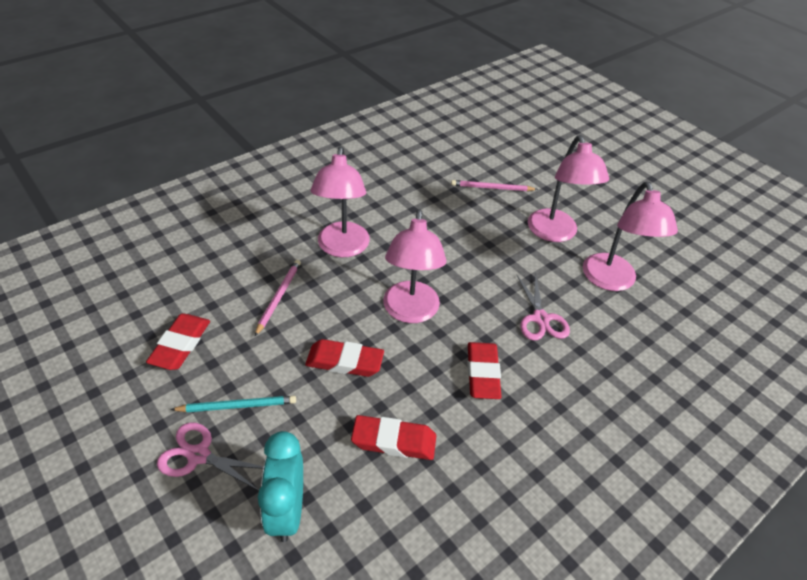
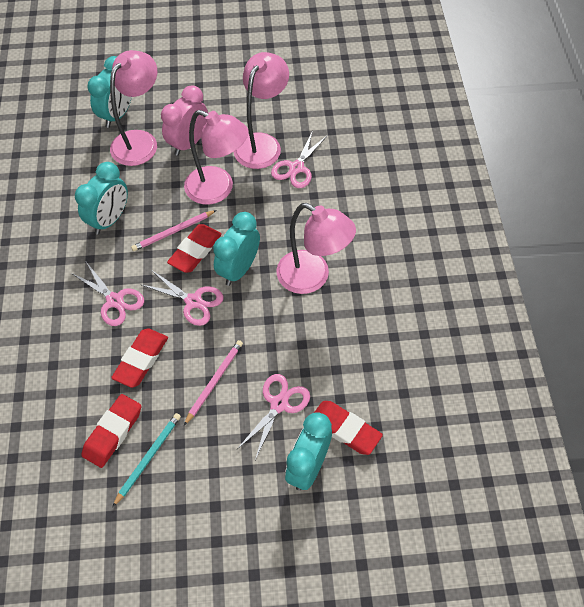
pink clock: 0 -> 1
pink scissors: 2 -> 4
turquoise clock: 1 -> 4

